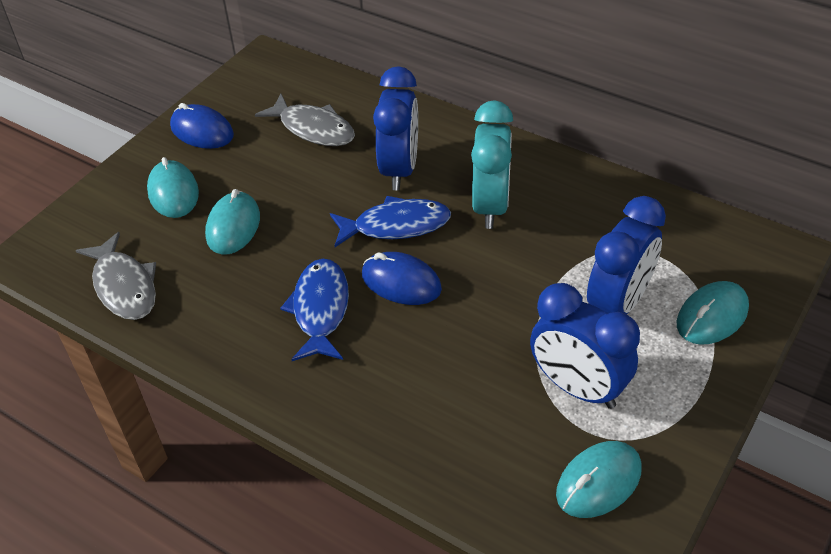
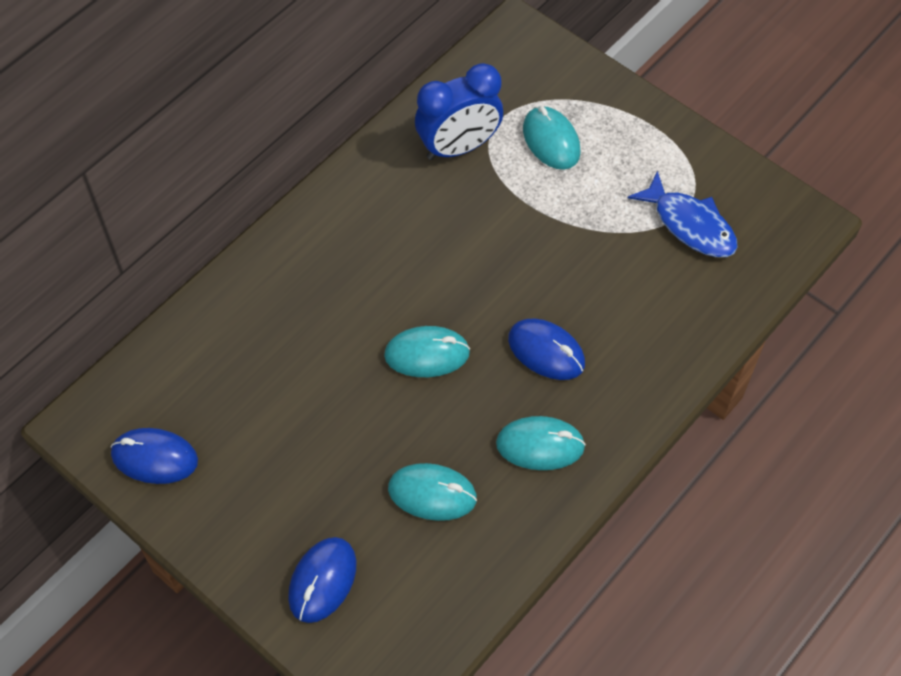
blue clock: 3 -> 1
blue fish: 2 -> 1
blue mouse: 2 -> 3
grey fish: 2 -> 0
turquoise clock: 1 -> 0

